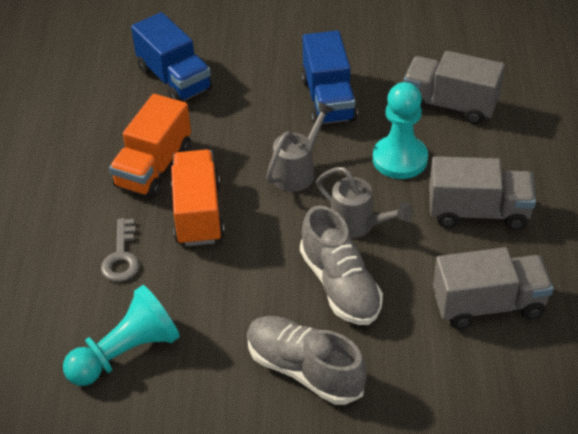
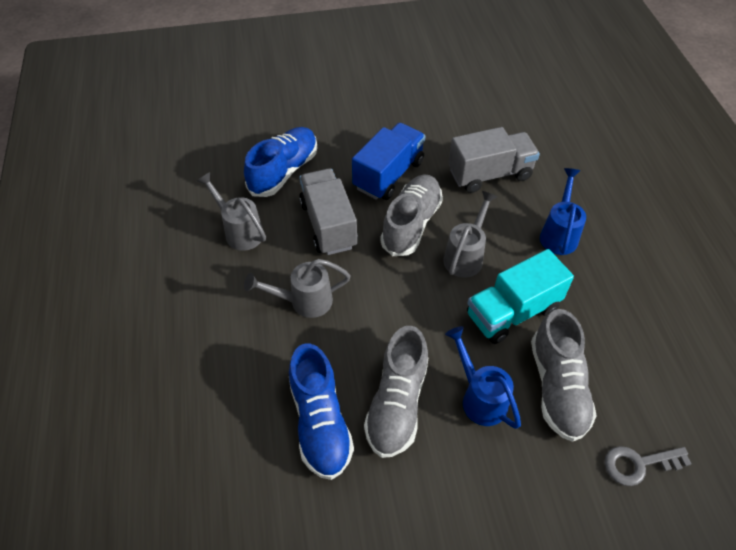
blue shoe: 0 -> 2
blue truck: 2 -> 1
blue watering can: 0 -> 2
grey shoe: 2 -> 3
grey truck: 3 -> 2
grey watering can: 2 -> 3
orange truck: 2 -> 0
turquoise pawn: 2 -> 0
turquoise truck: 0 -> 1

